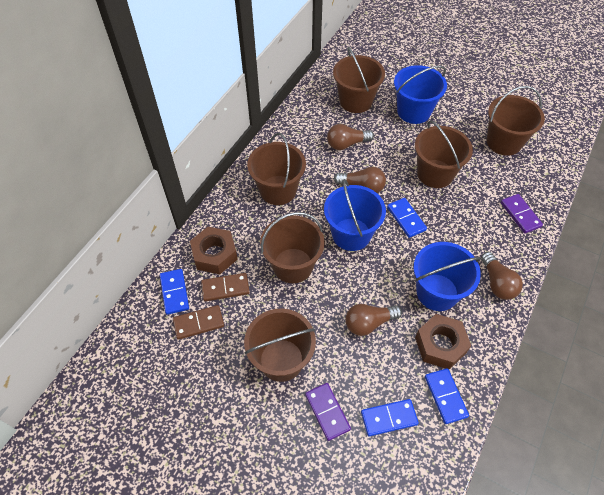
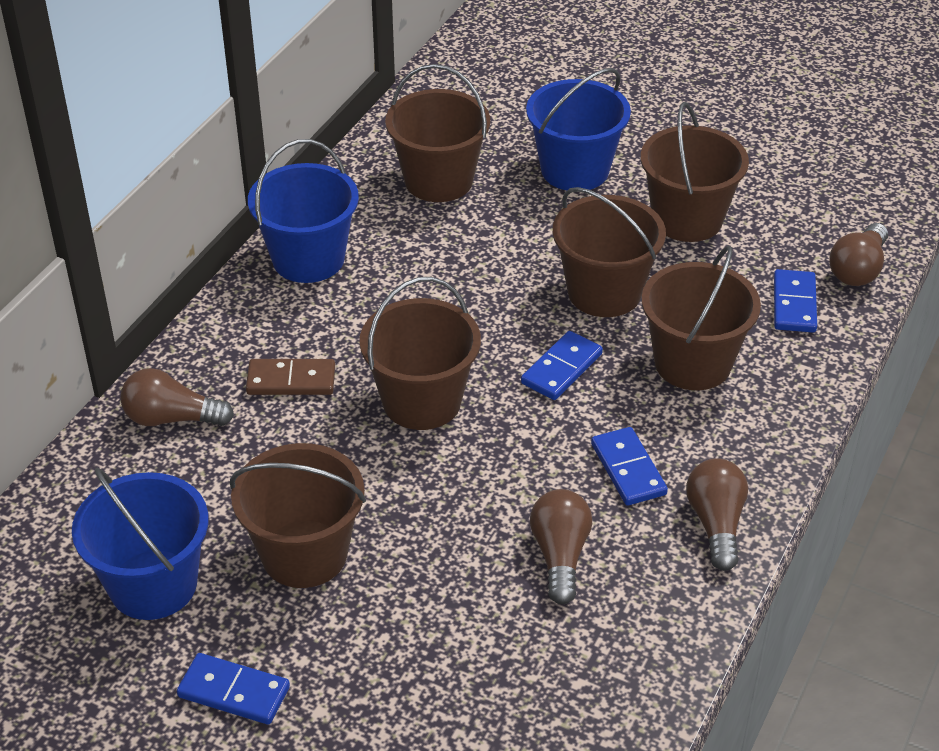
brown domino: 2 -> 1
brown nut: 2 -> 0
purple domino: 2 -> 0

